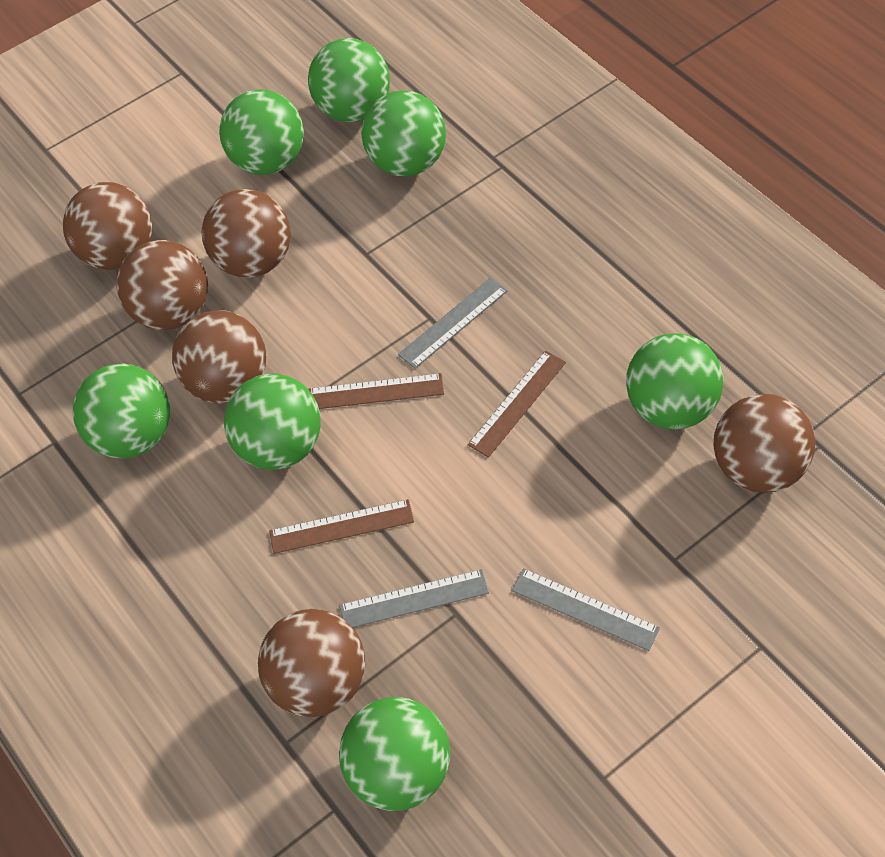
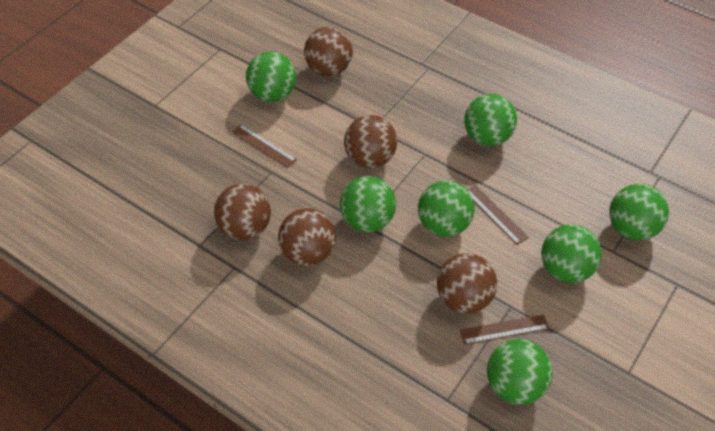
brown ball: 6 -> 5
grey ruler: 3 -> 0

